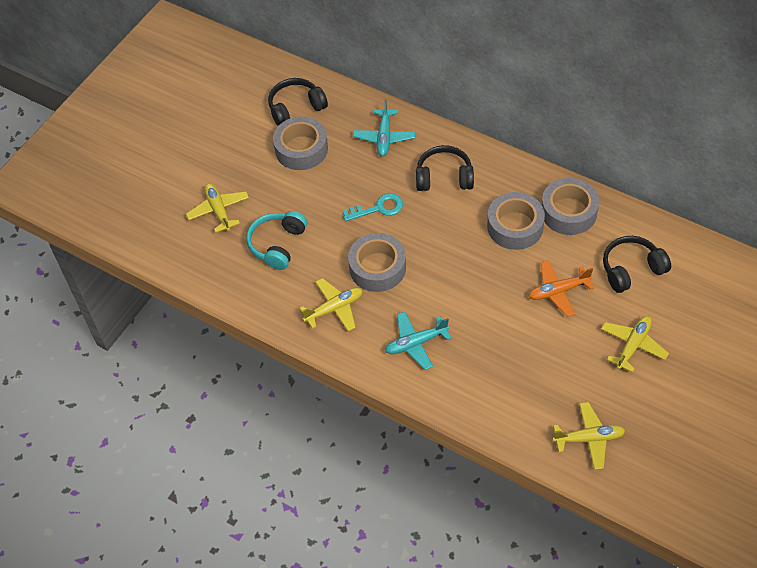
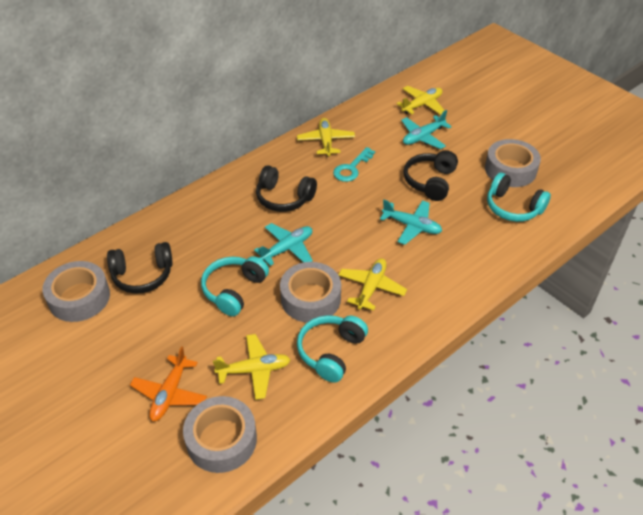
turquoise headphones: 1 -> 3
turquoise plane: 2 -> 3

